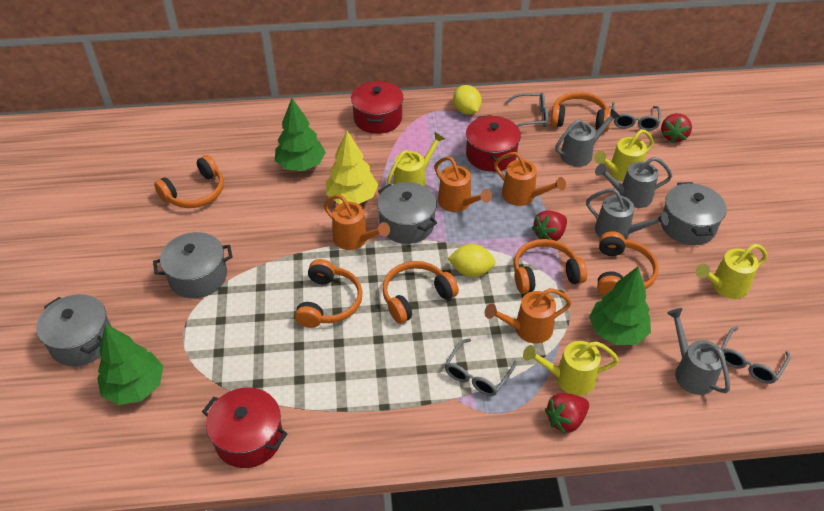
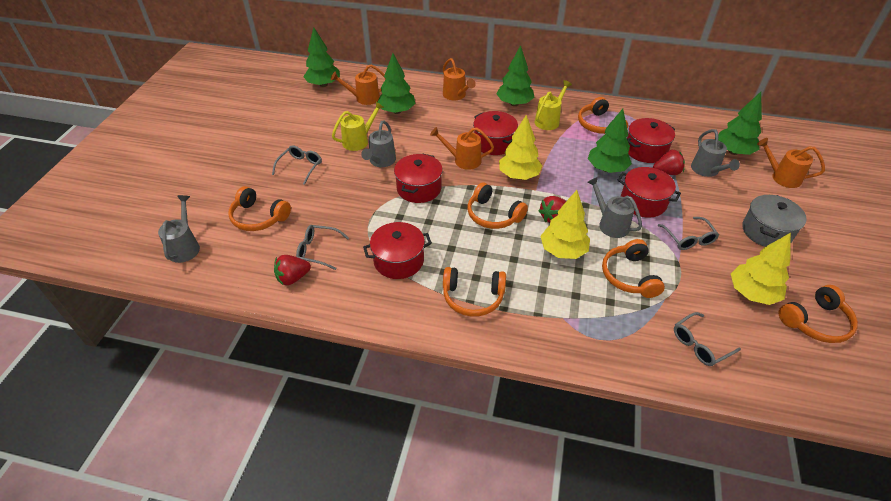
green tree: 3 -> 5
grey pot: 4 -> 1
red pot: 3 -> 5
yellow lemon: 2 -> 0
yellow tree: 1 -> 3
yellow watering can: 4 -> 2

